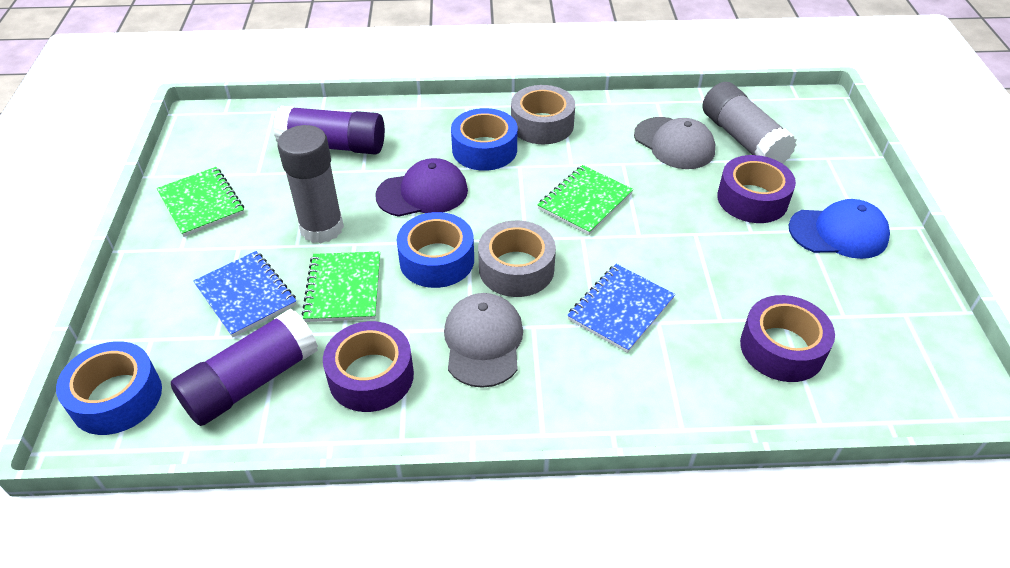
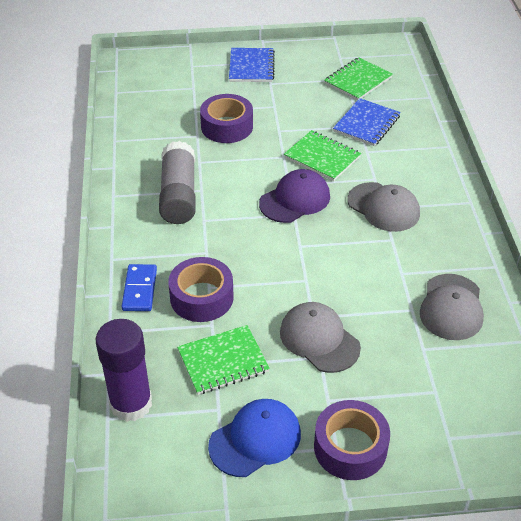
blue domino: 0 -> 1
blue tape: 3 -> 0
grey cap: 2 -> 3
grey glue stick: 2 -> 1
grey tape: 2 -> 0
purple glue stick: 2 -> 1

